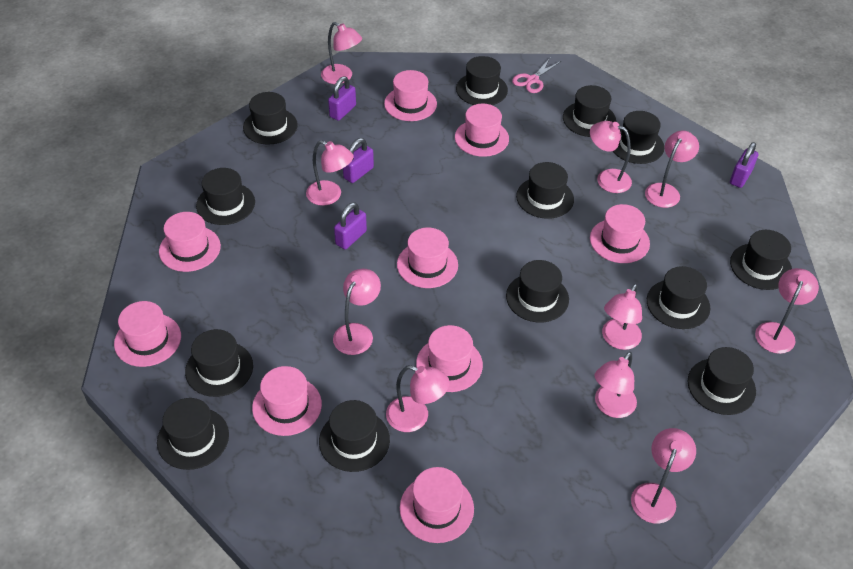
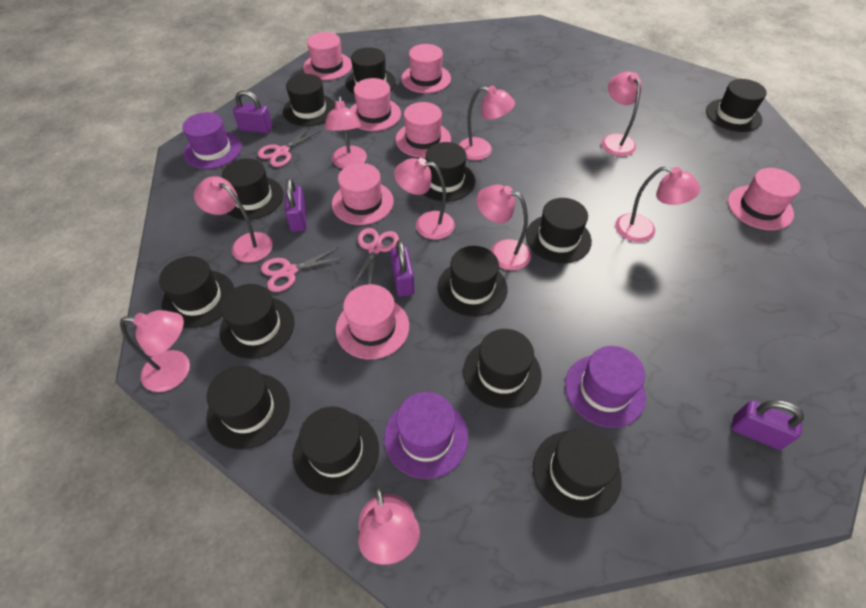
pink hat: 9 -> 7
pink lamp: 10 -> 9
pink scissors: 1 -> 3
purple hat: 0 -> 3

